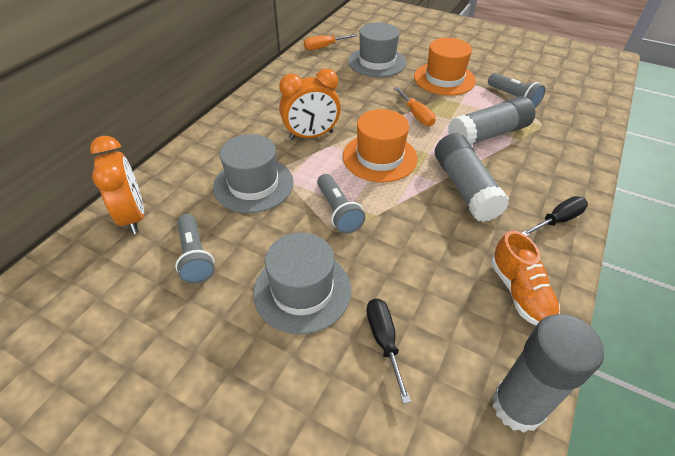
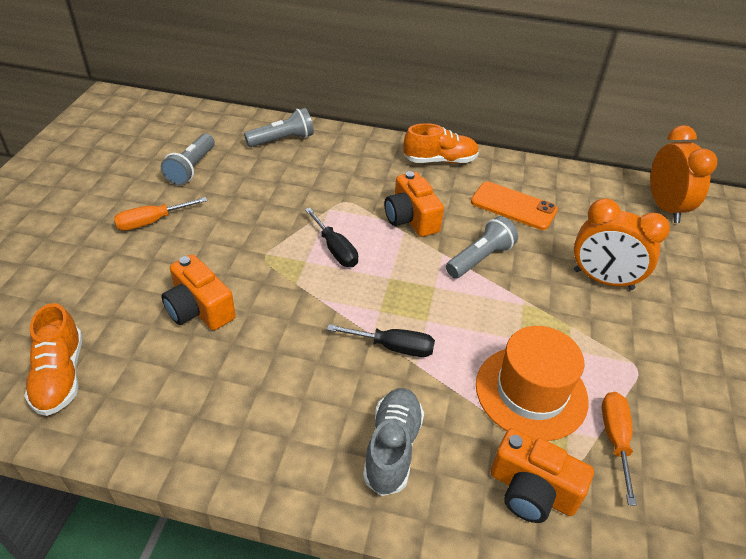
grey glue stick: 3 -> 0
grey hat: 3 -> 0
grey shoe: 0 -> 1
orange camera: 0 -> 3
orange hat: 2 -> 1
orange phone: 0 -> 1
orange shoe: 1 -> 2

